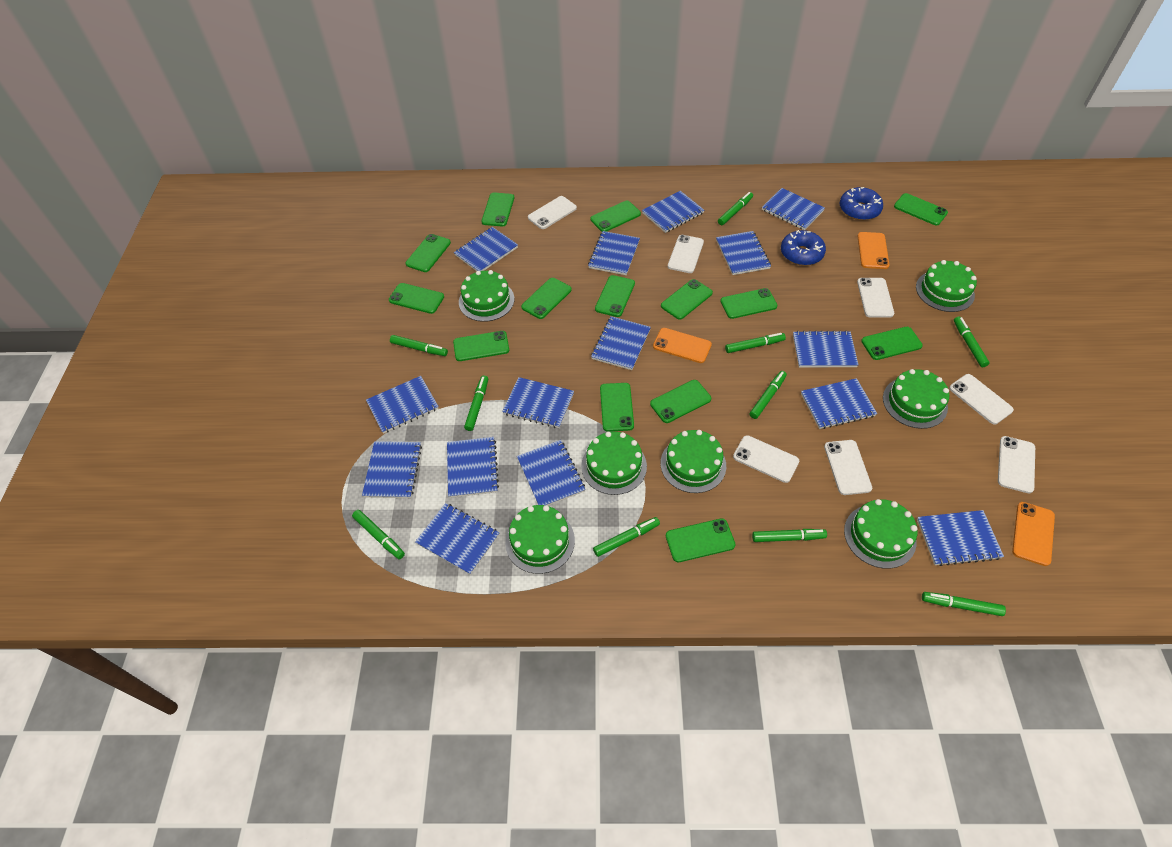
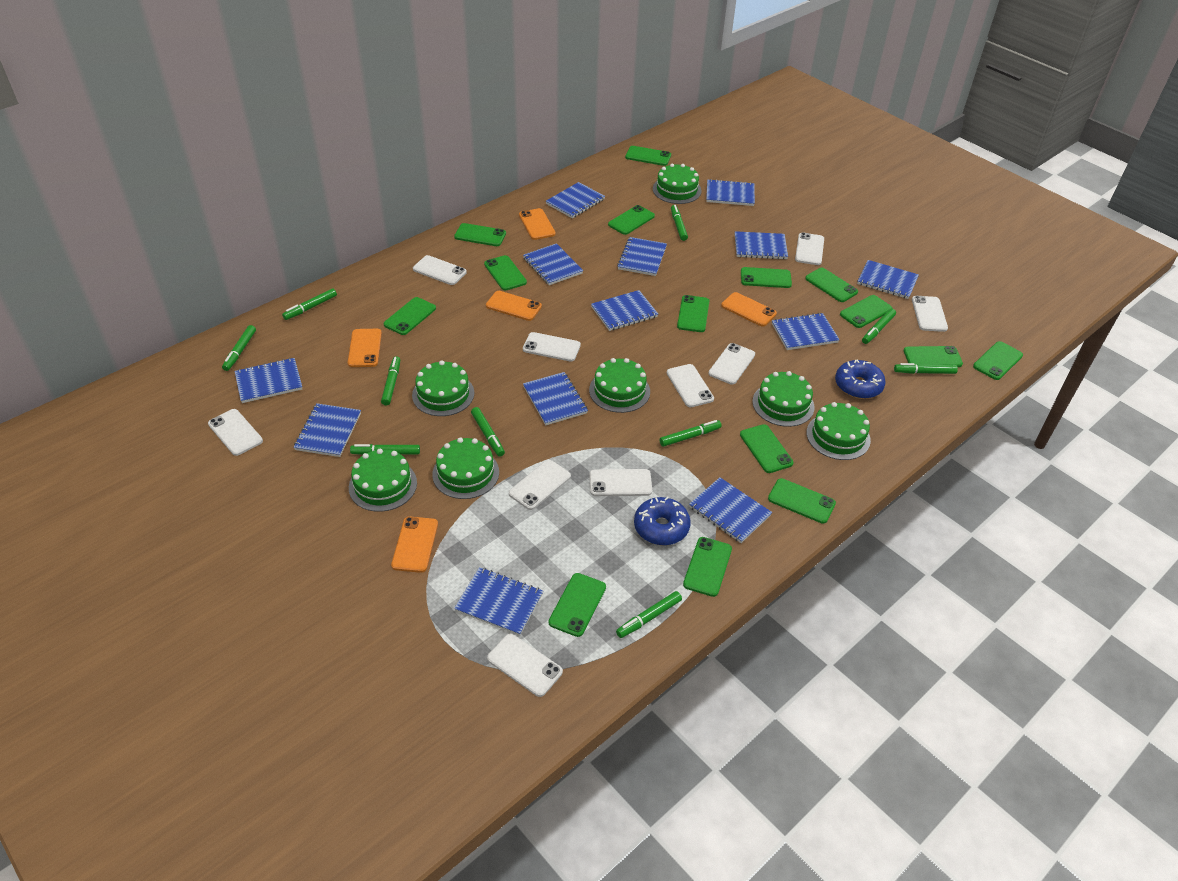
blue notebook: 15 -> 13
green phone: 14 -> 15
orange phone: 3 -> 5
white phone: 7 -> 10

